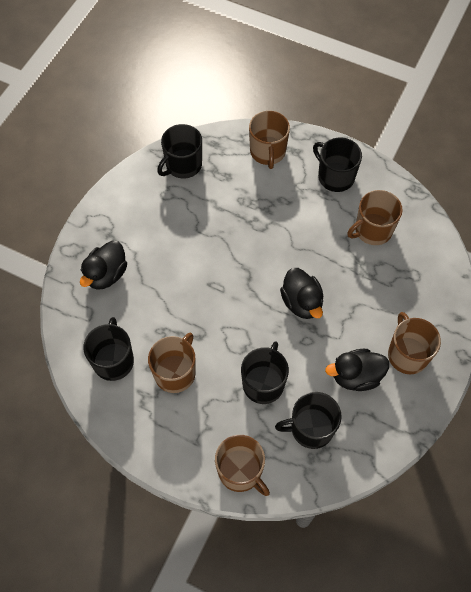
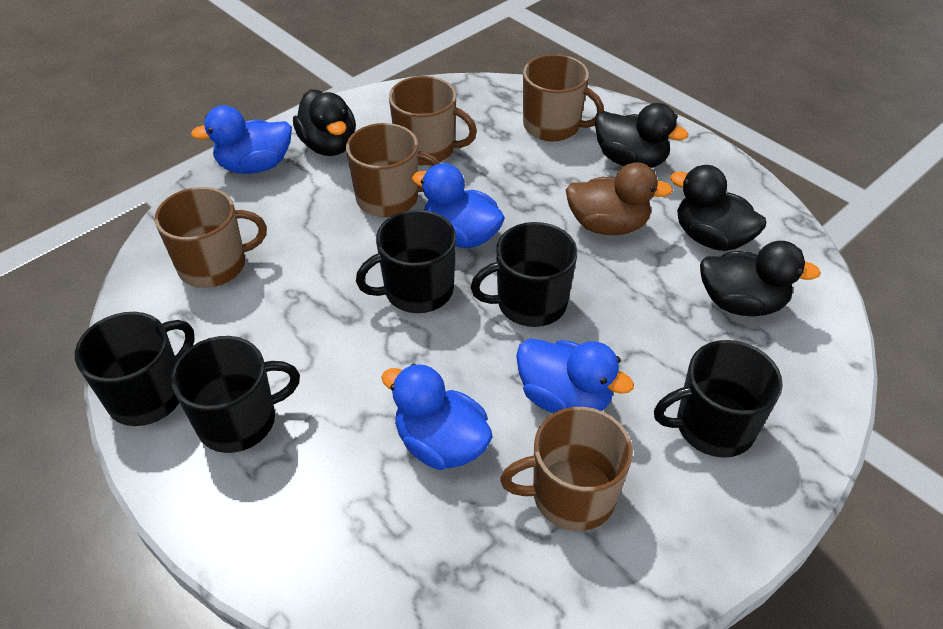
black duck: 3 -> 4
blue duck: 0 -> 4
brown duck: 0 -> 1

